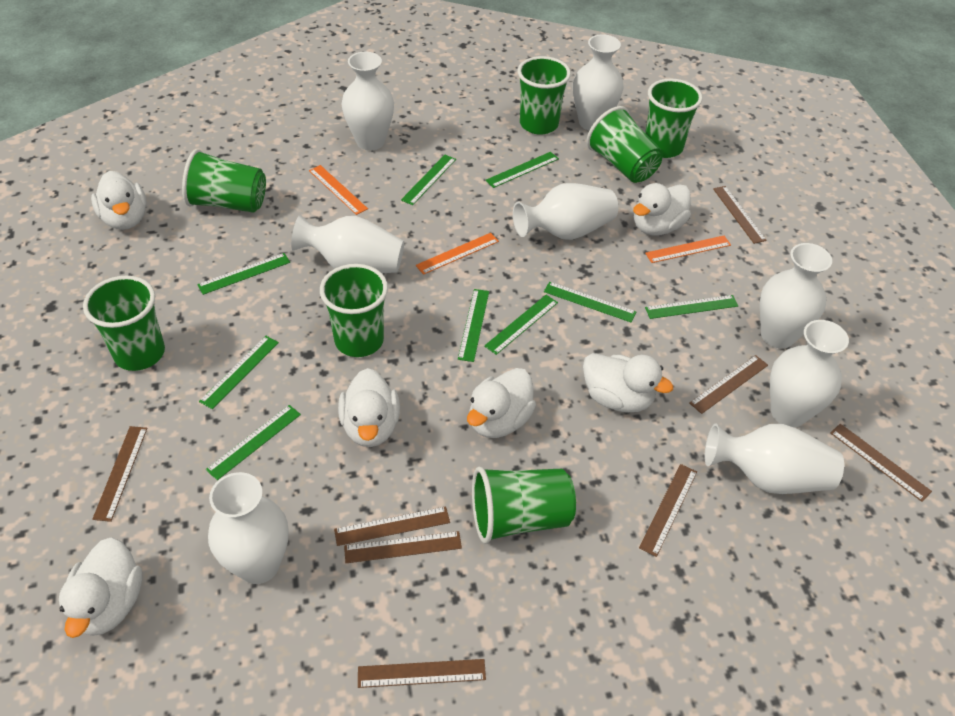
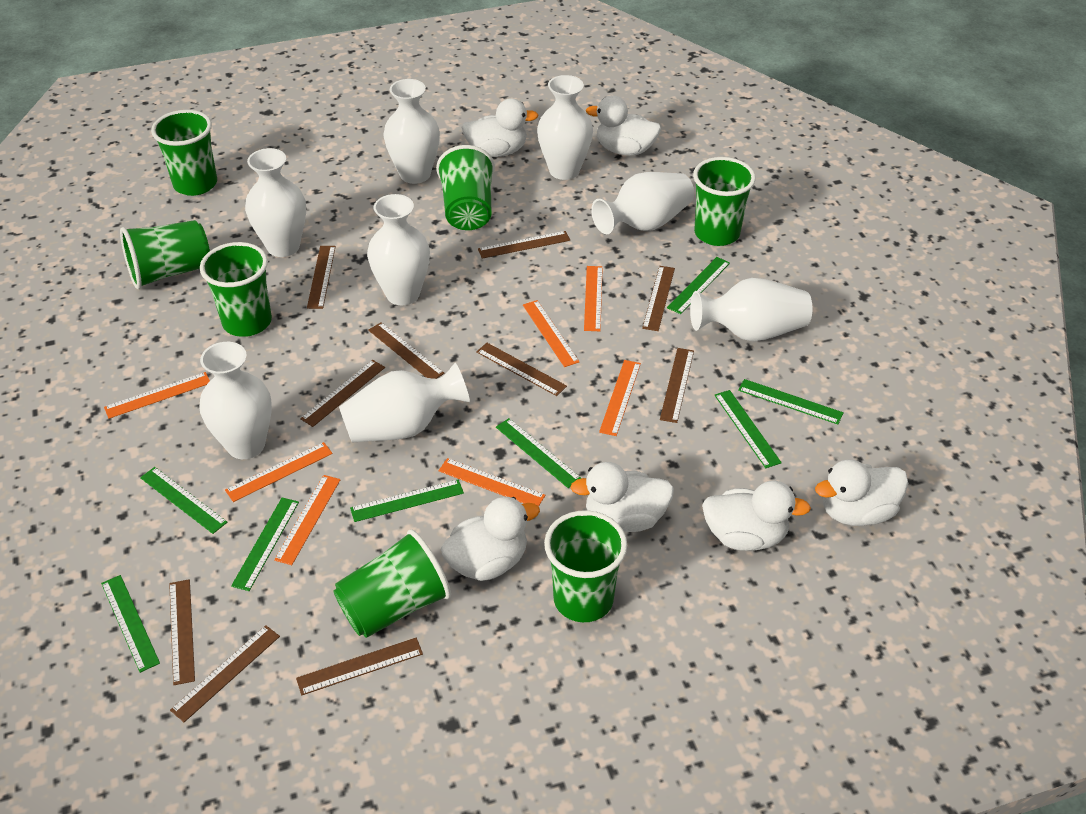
brown ruler: 8 -> 10
green ruler: 9 -> 8
orange ruler: 3 -> 7

